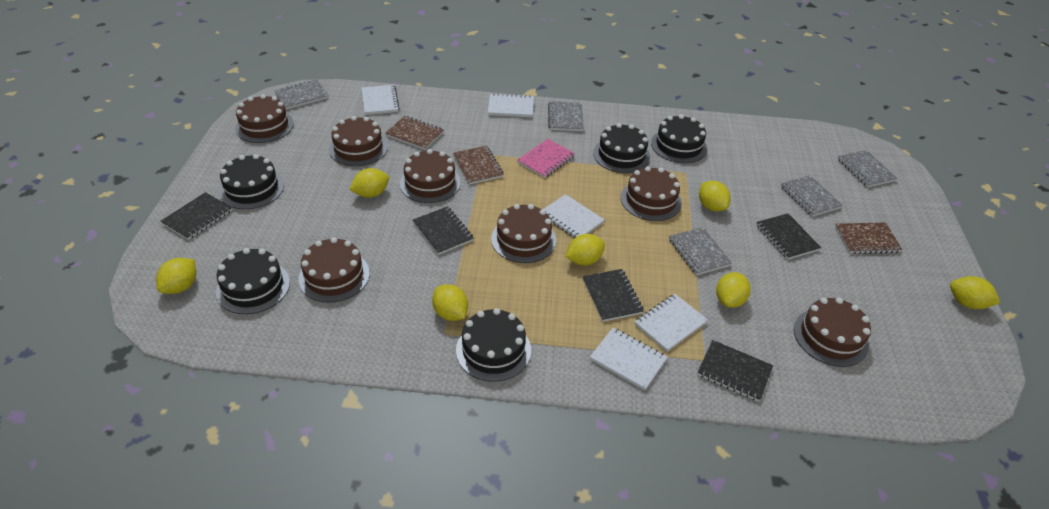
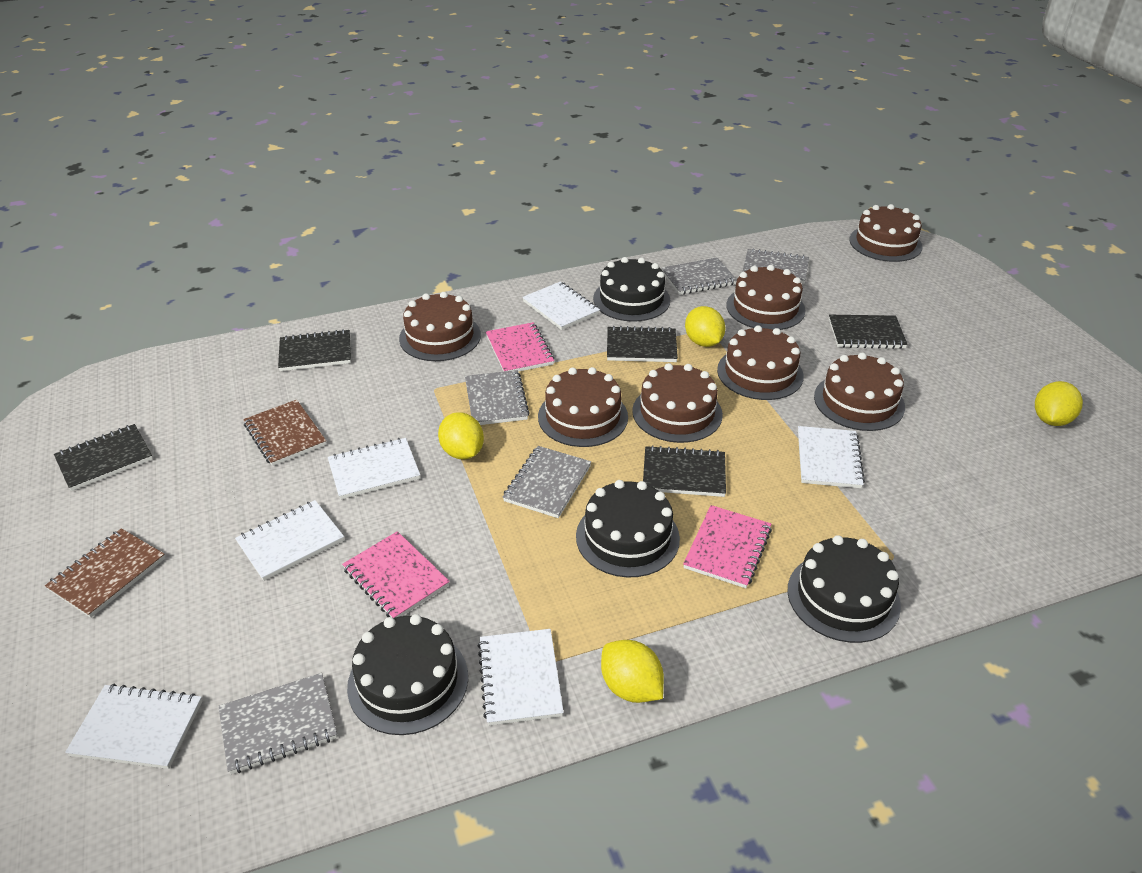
black cake: 5 -> 4
brown notebook: 3 -> 2
pink notebook: 1 -> 3
white notebook: 5 -> 6
yellow lemon: 7 -> 4

